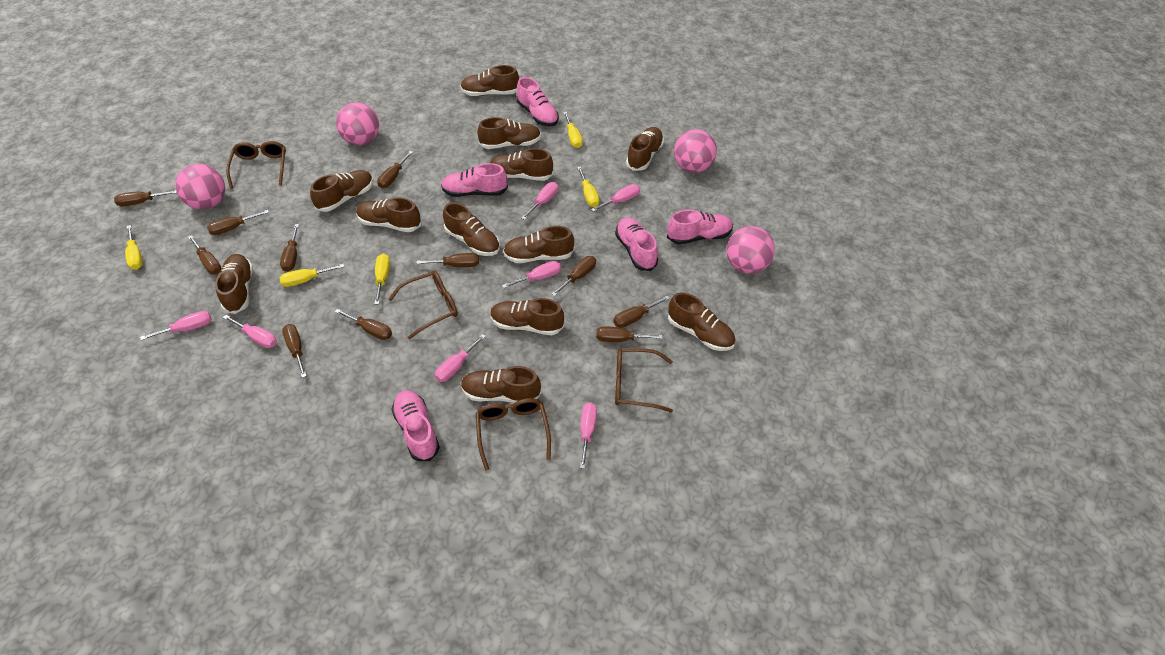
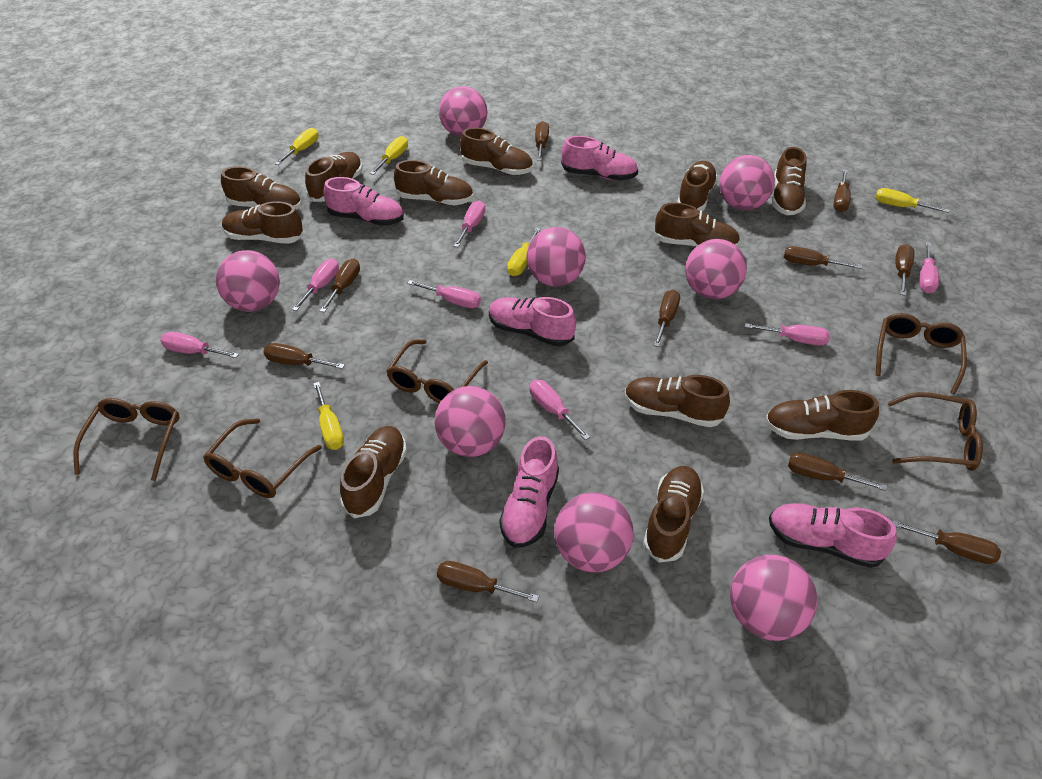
brown glasses: 4 -> 5
brown screwdriver: 11 -> 10
pink ball: 4 -> 8

